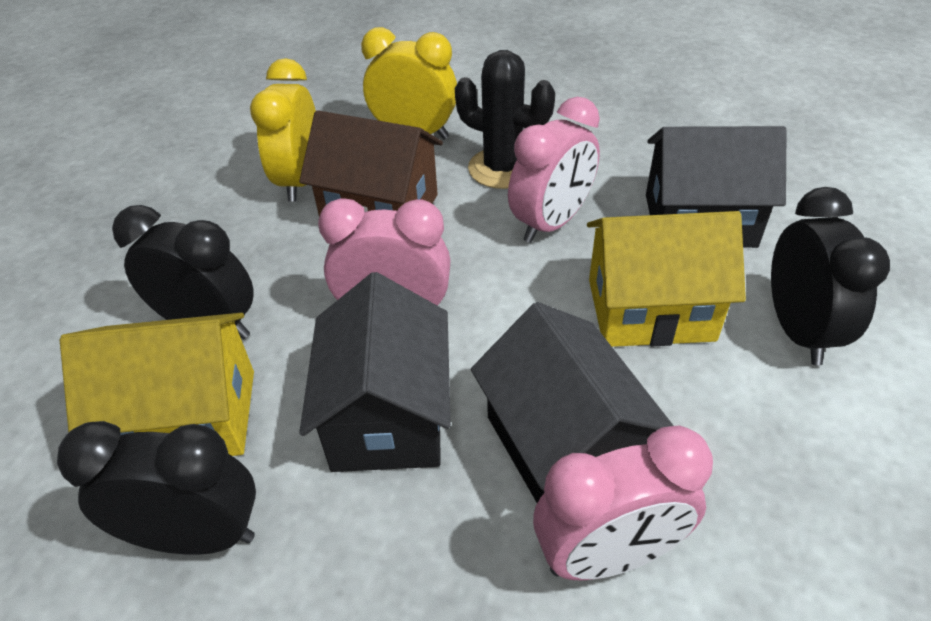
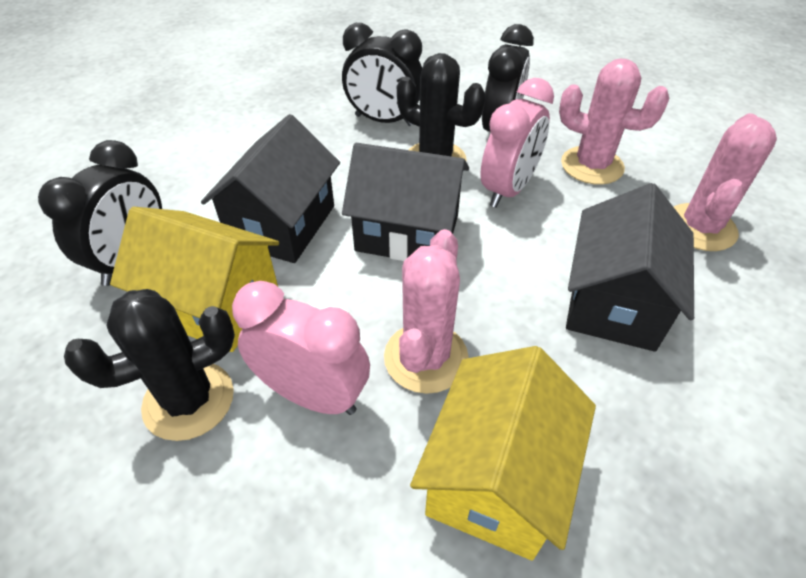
black cactus: 1 -> 2
brown house: 1 -> 0
pink cactus: 0 -> 3
pink clock: 3 -> 2
yellow clock: 2 -> 0

